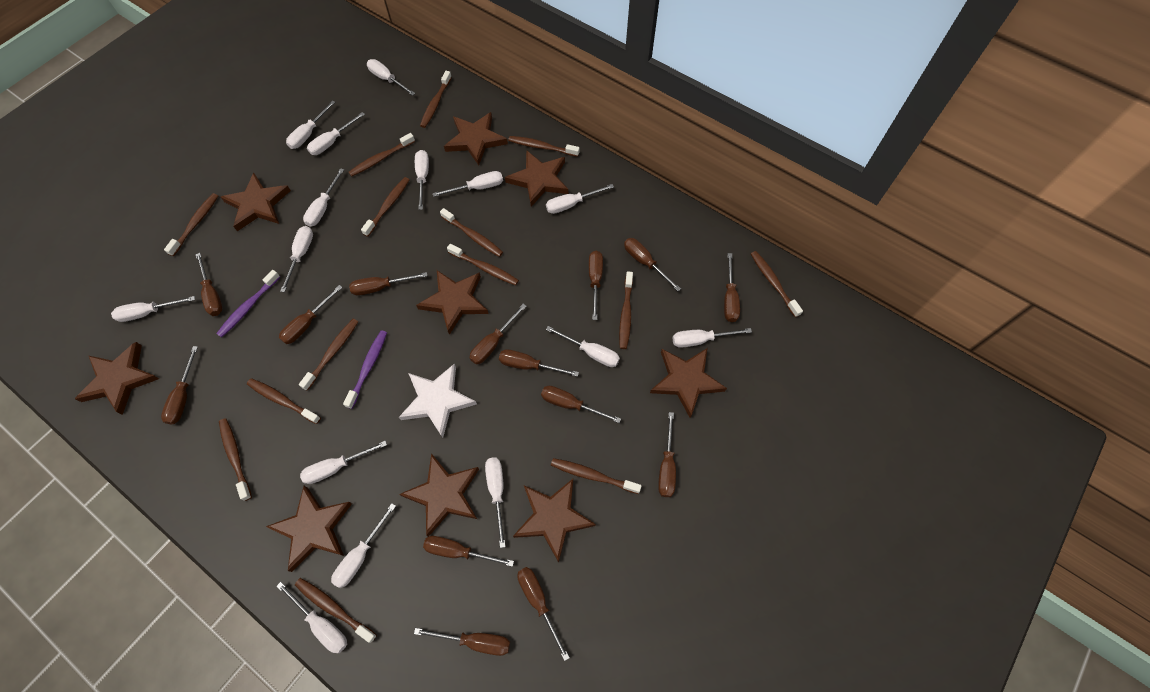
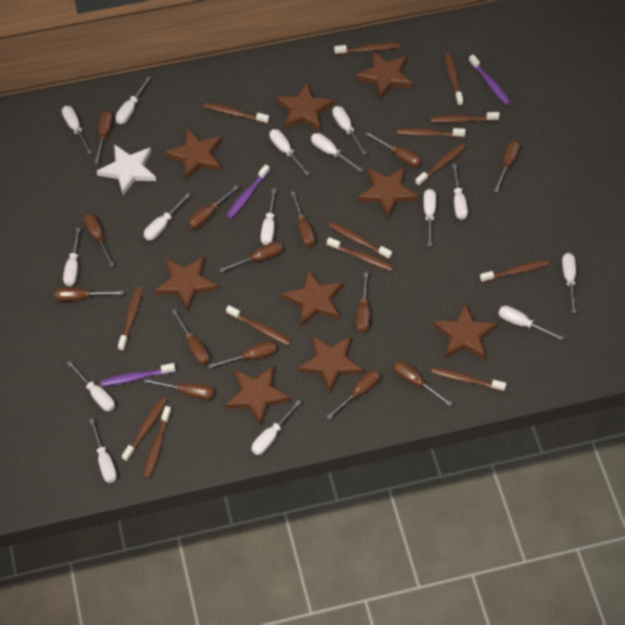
purple toothbrush: 2 -> 3

